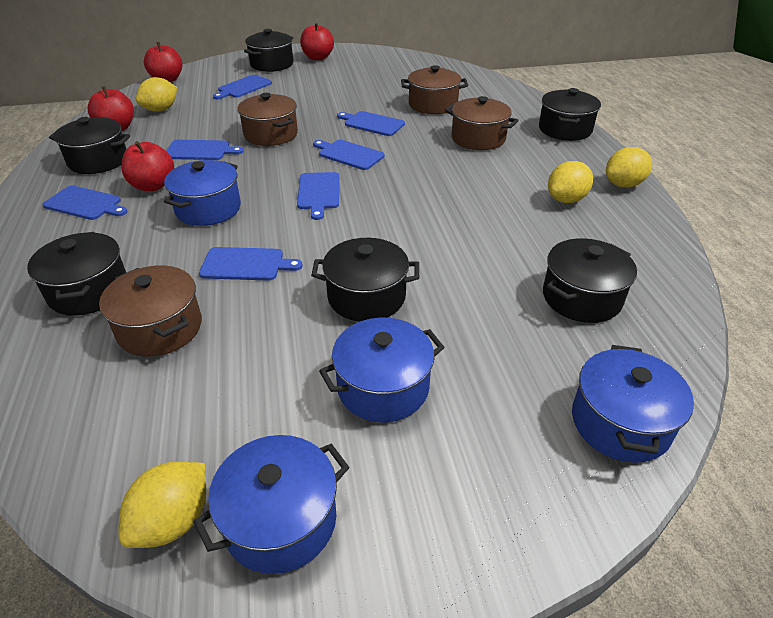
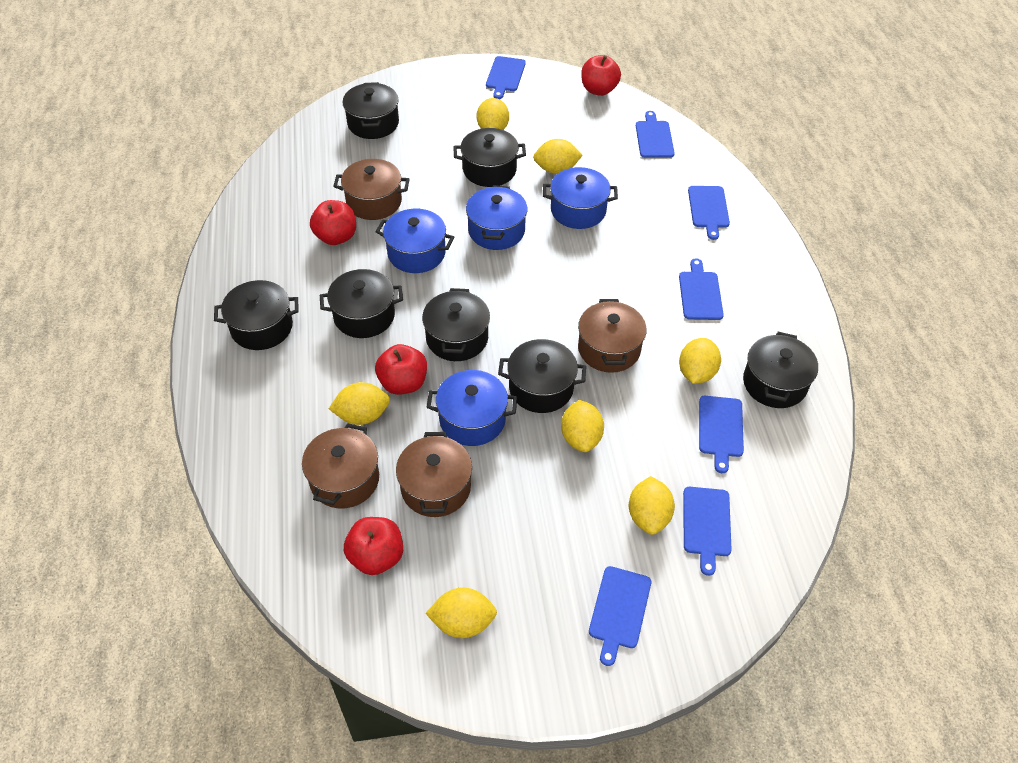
black pot: 6 -> 7
yellow lemon: 4 -> 7

